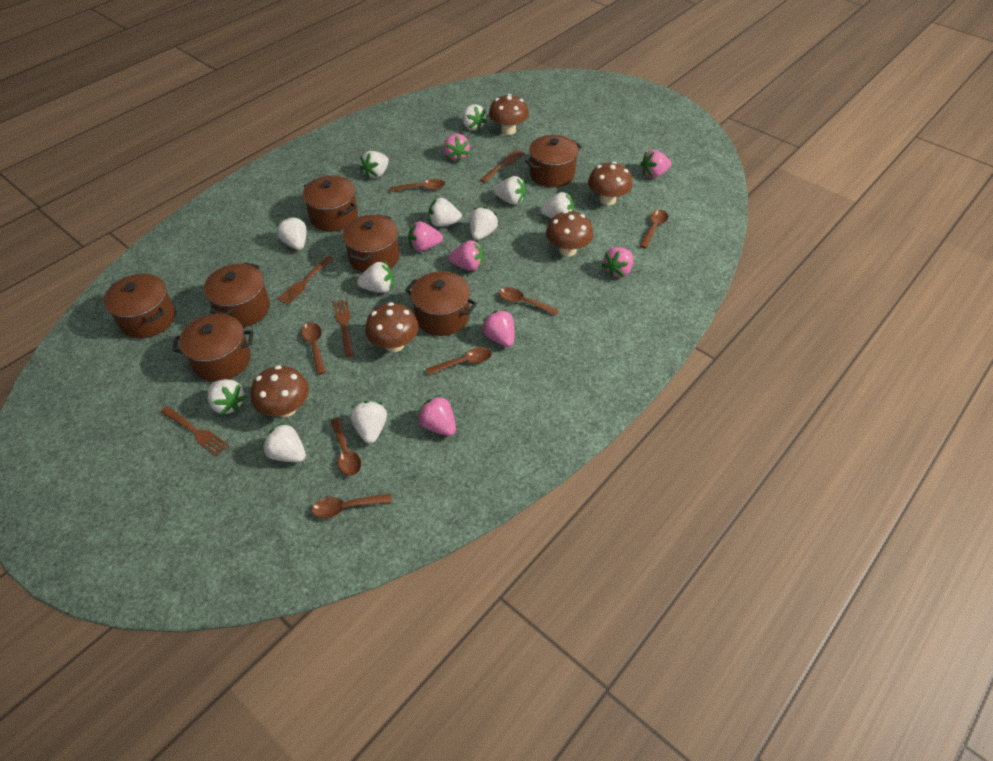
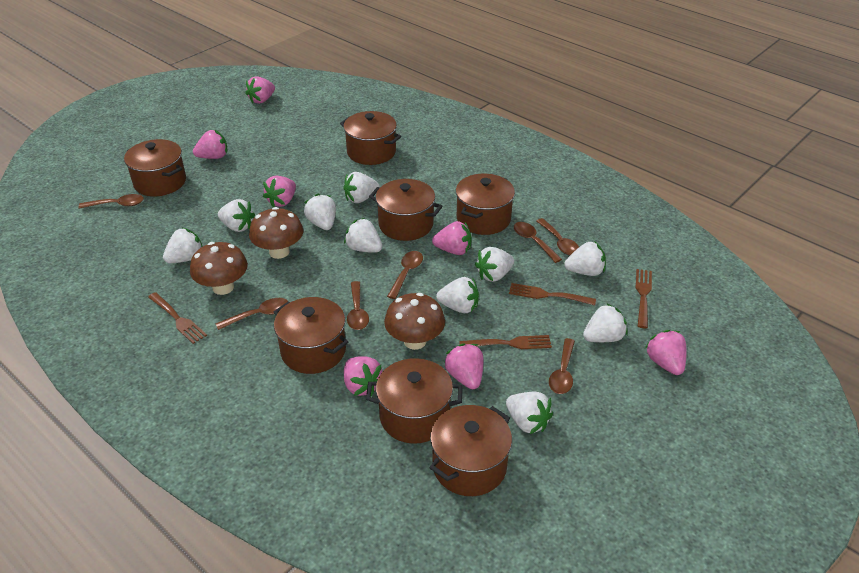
brown mushroom: 5 -> 3
white strawberry: 11 -> 10

